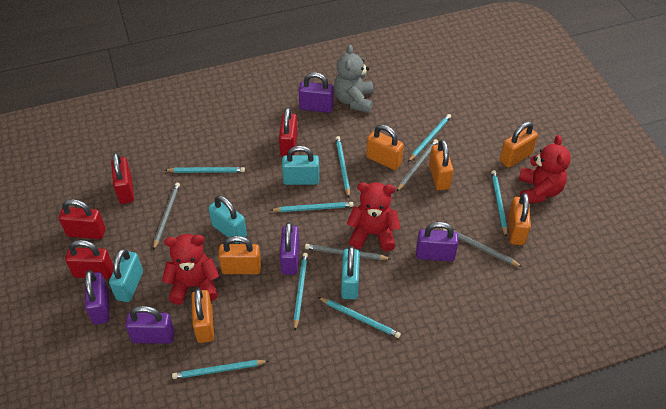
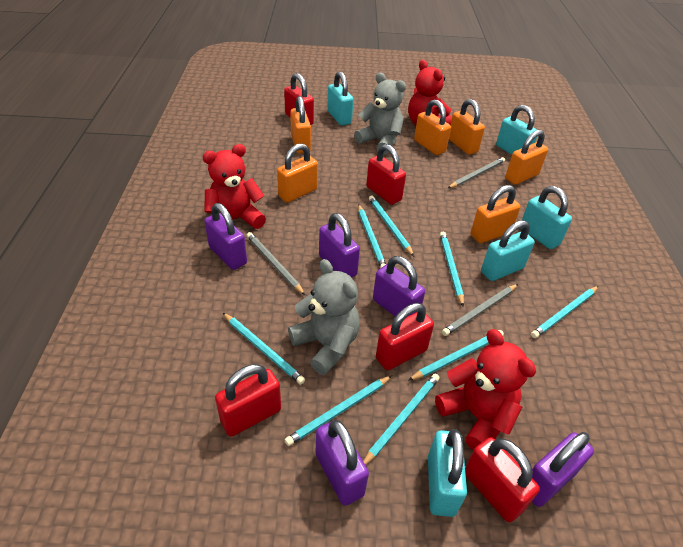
grey pencil: 4 -> 3
grey teddy bear: 1 -> 2
red padlock: 4 -> 5
turquoise padlock: 4 -> 5

